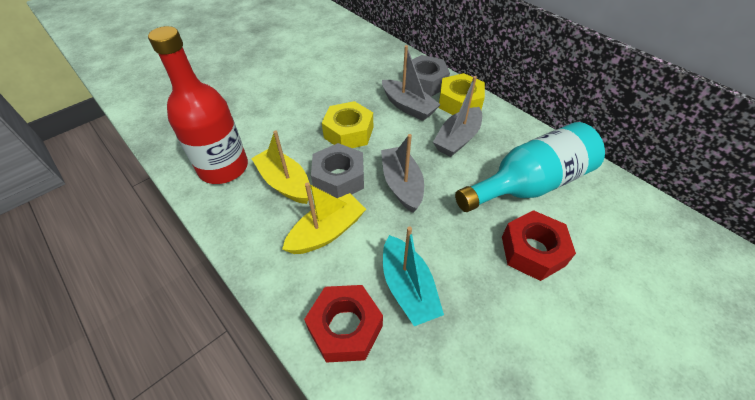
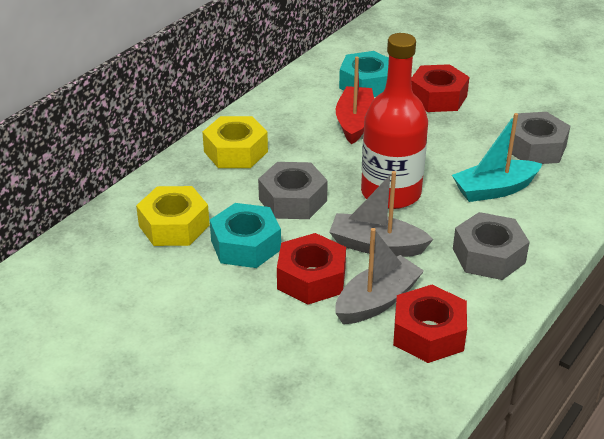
grey boat: 3 -> 2
grey nut: 2 -> 3
red boat: 0 -> 1
red nut: 2 -> 3
turquoise bottle: 1 -> 0
turquoise nut: 0 -> 2
yellow boat: 2 -> 0

